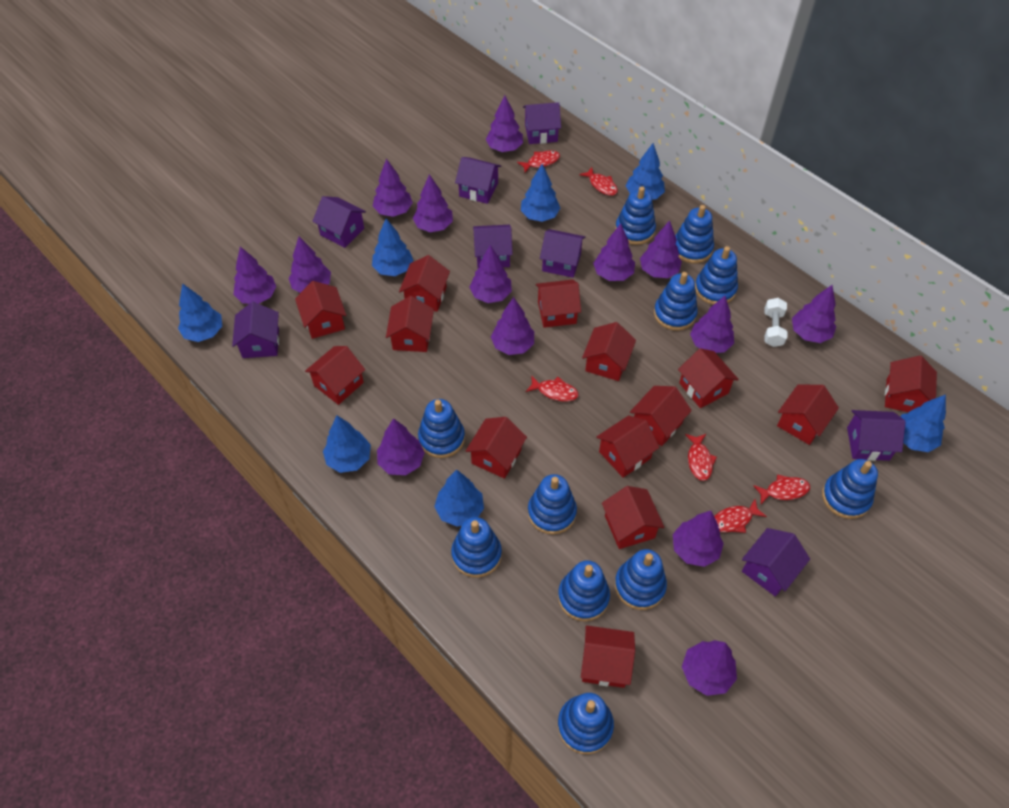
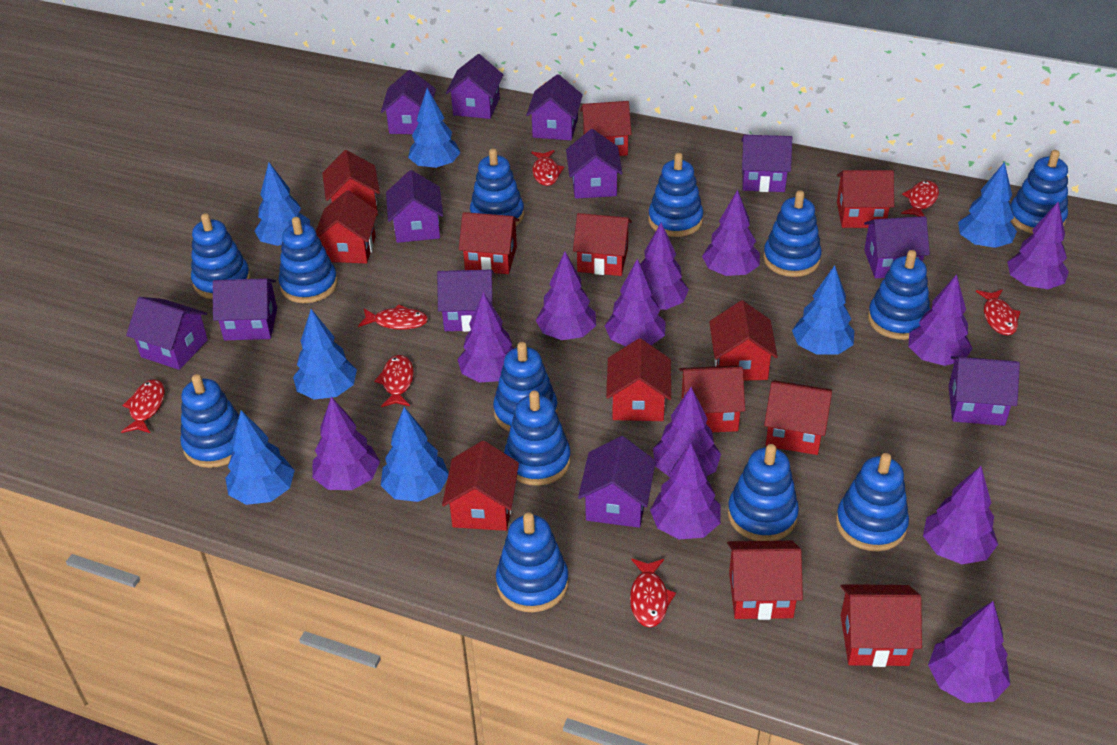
blue stacking toy: 11 -> 13
purple house: 8 -> 12
purple tree: 14 -> 12
red fish: 6 -> 7
red house: 14 -> 13
white dumbbell: 1 -> 0

